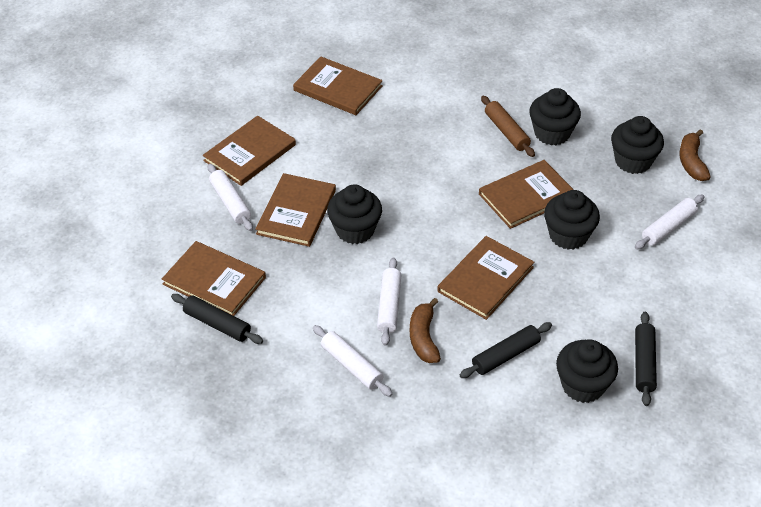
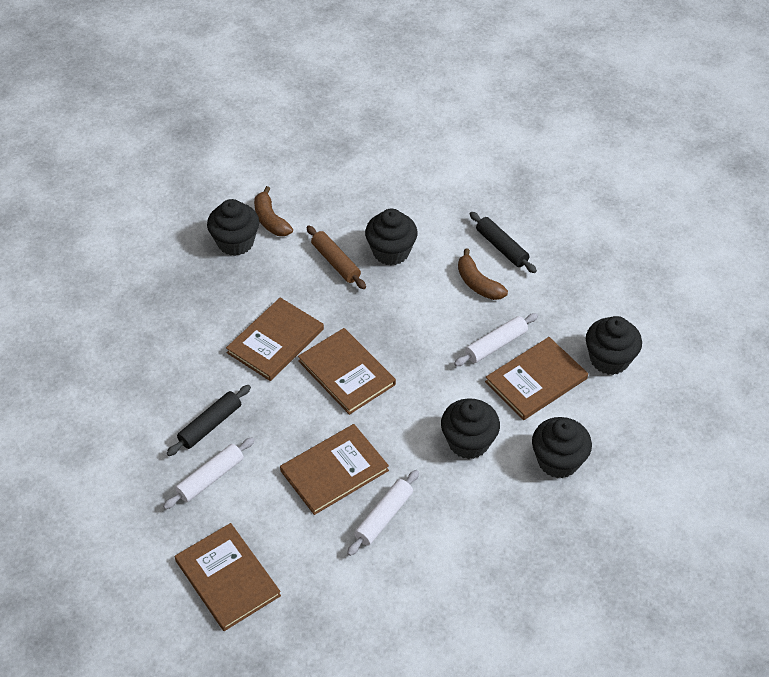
black rolling pin: 3 -> 2
brown book: 6 -> 5
white rolling pin: 4 -> 3

